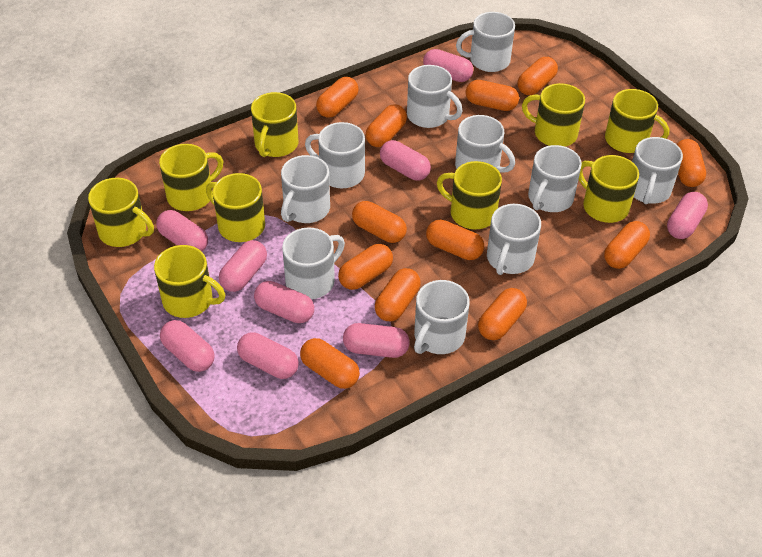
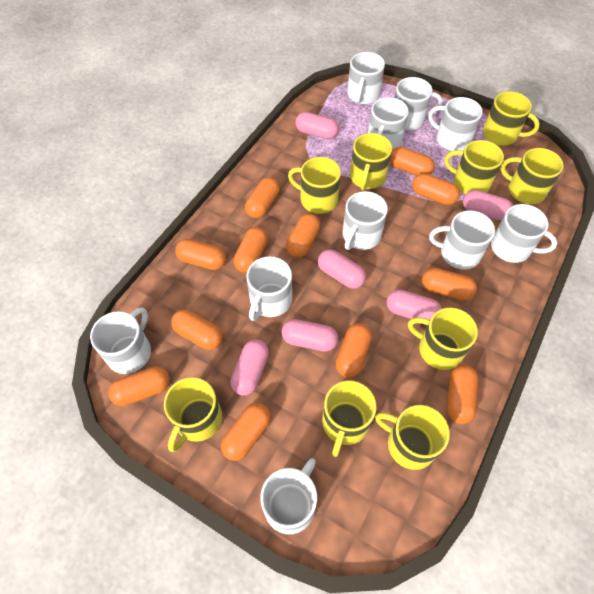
pink capsule: 9 -> 6

